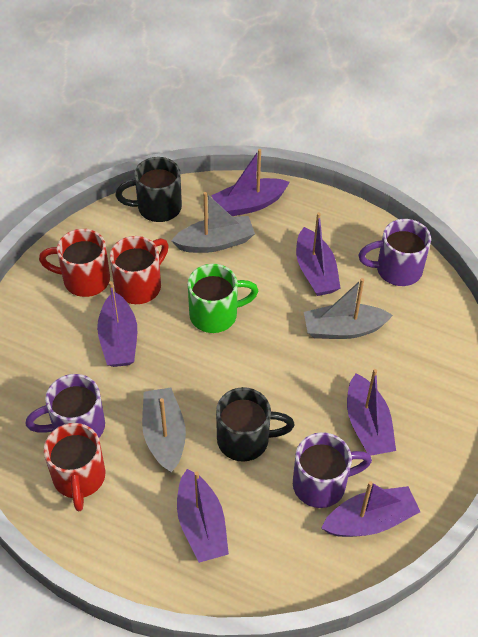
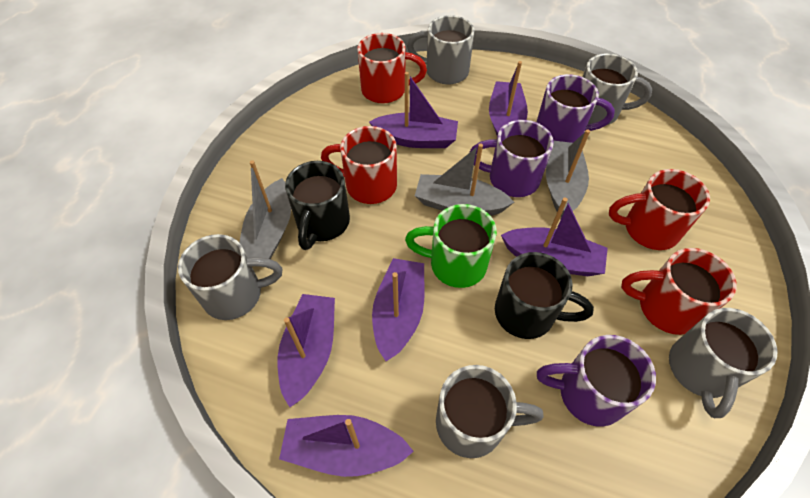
grey mug: 0 -> 5
red mug: 3 -> 4

